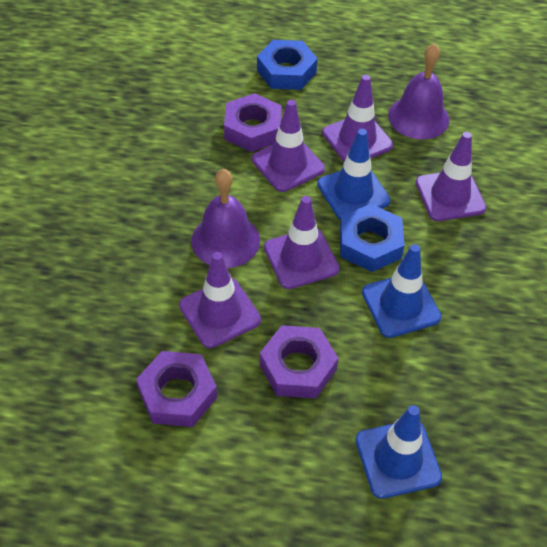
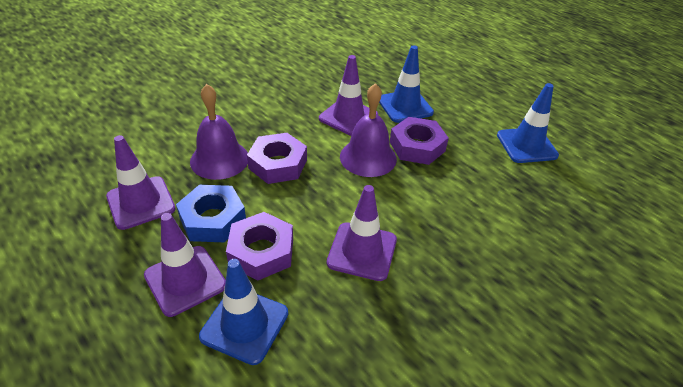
blue nut: 2 -> 1
purple traffic cone: 5 -> 4

